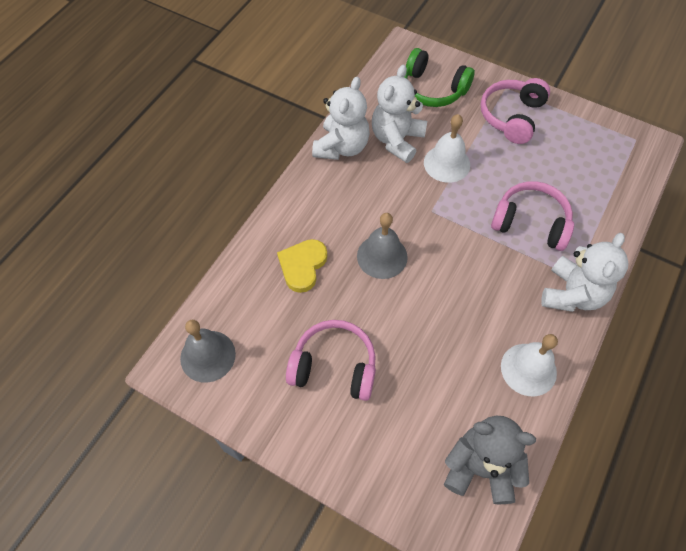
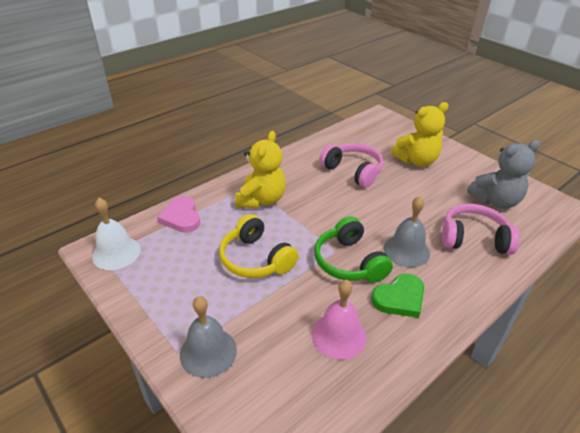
green heart: 0 -> 1
pink bell: 0 -> 1
pink headphones: 3 -> 2
pink heart: 0 -> 1
white bell: 2 -> 1
white teddy bear: 3 -> 0
yellow headphones: 0 -> 1
yellow heart: 1 -> 0
yellow teddy bear: 0 -> 2

